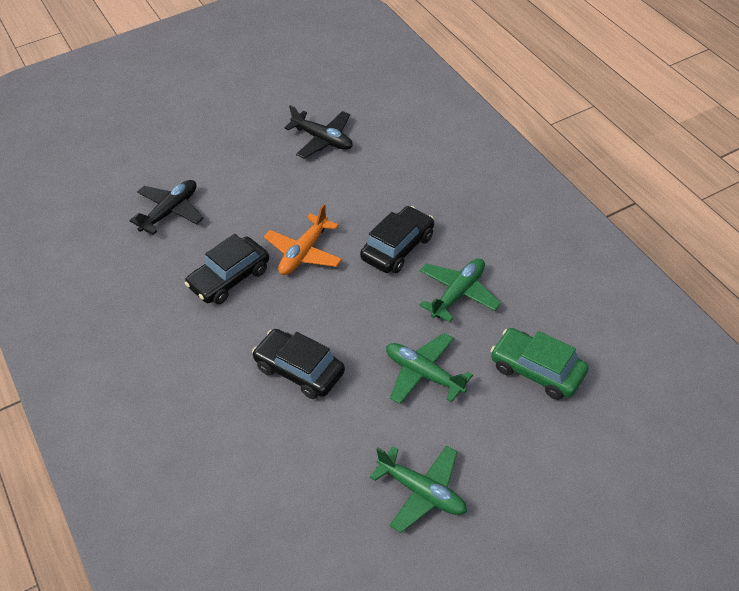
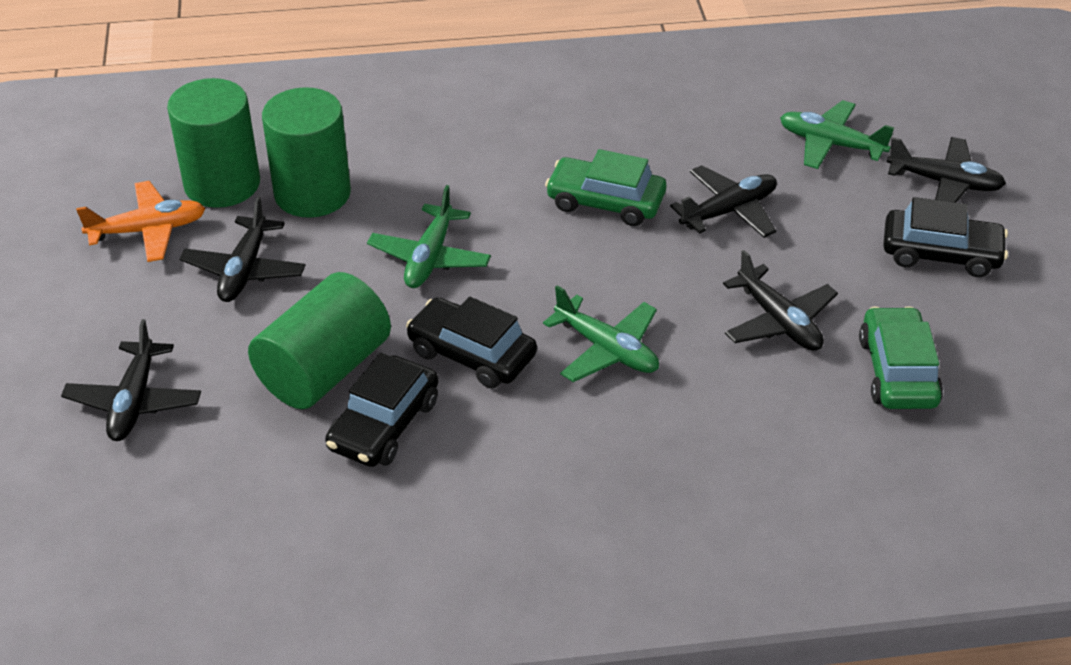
black plane: 2 -> 5
green car: 1 -> 2
green cylinder: 0 -> 3

